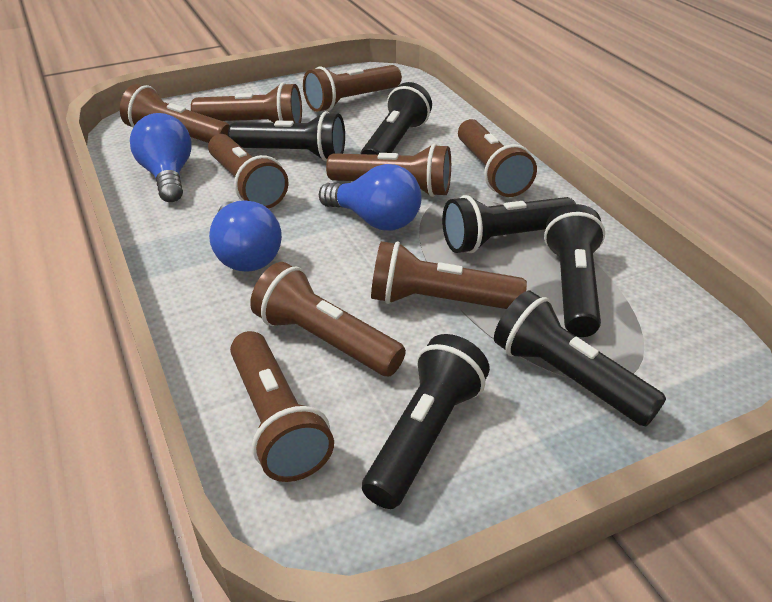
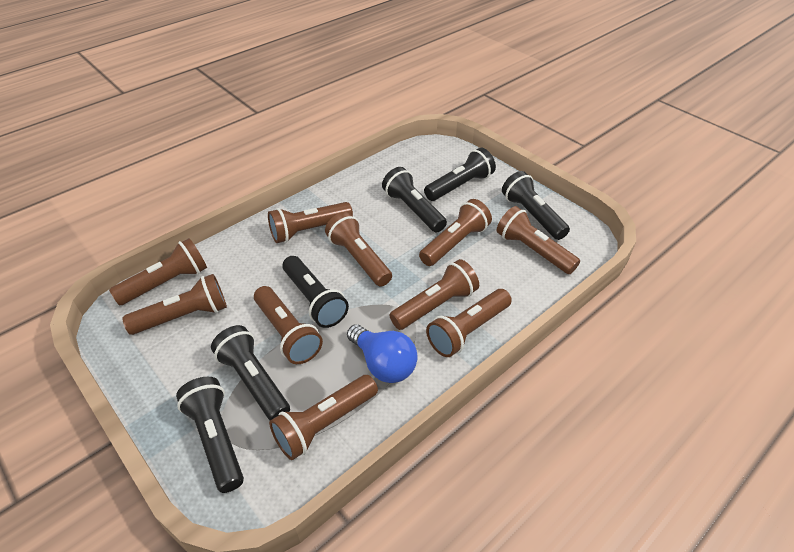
blue light bulb: 3 -> 1
brown flashlight: 9 -> 10

